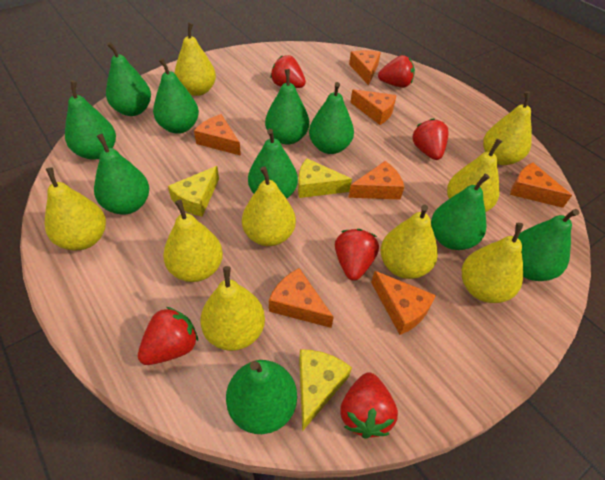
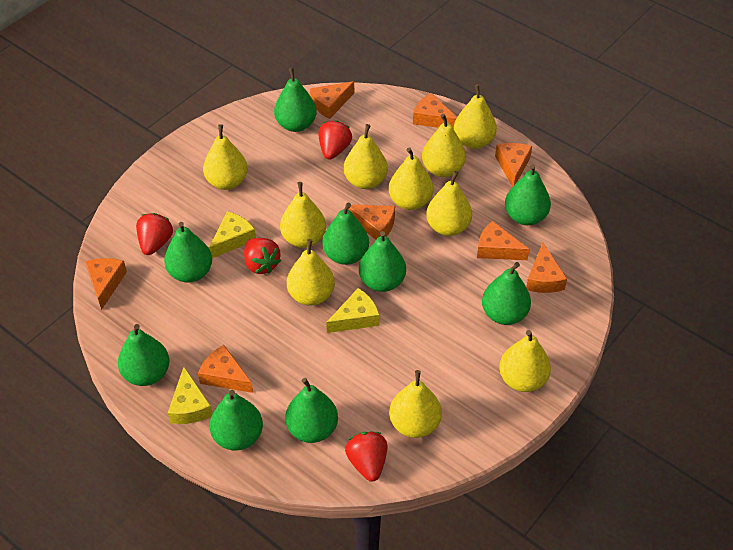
green pear: 10 -> 9
orange cheese: 7 -> 8
red strawberry: 6 -> 4
yellow pear: 9 -> 10

